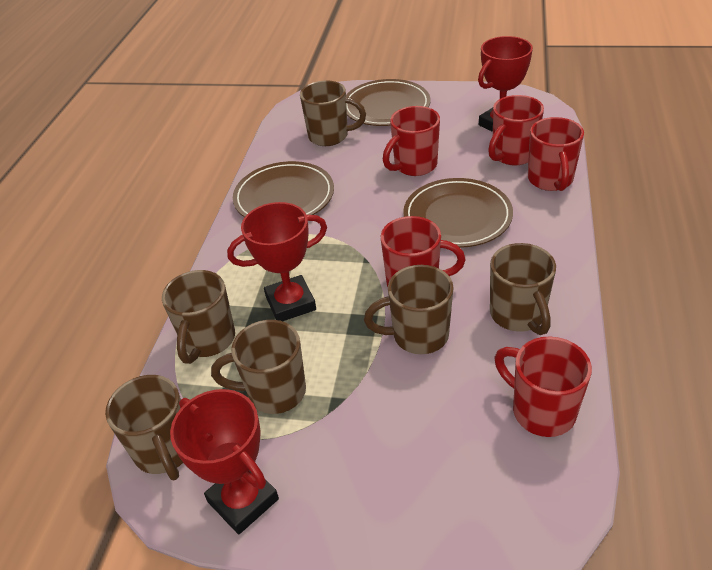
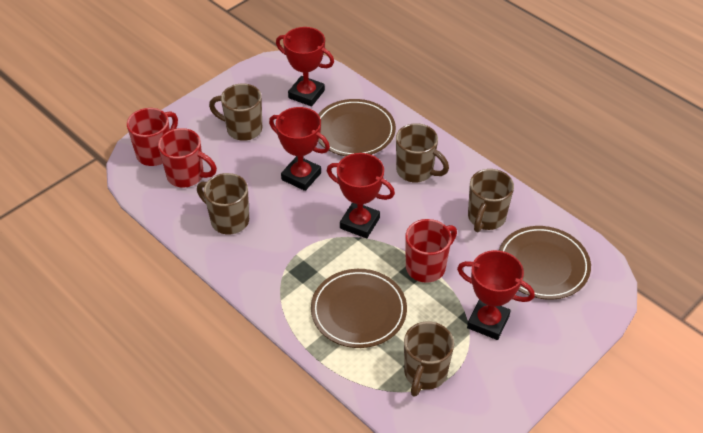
brown mug: 6 -> 5
red mug: 5 -> 3
red trophy: 3 -> 4

